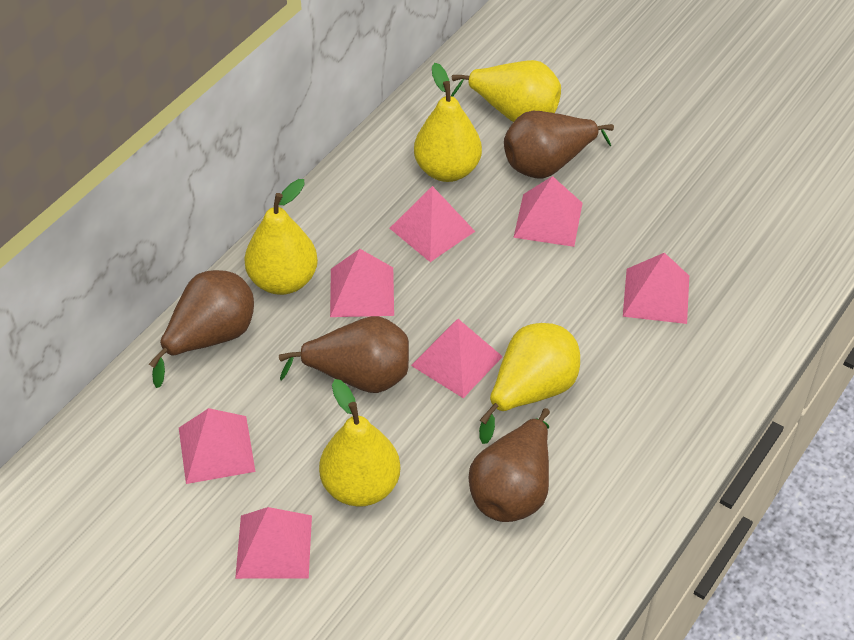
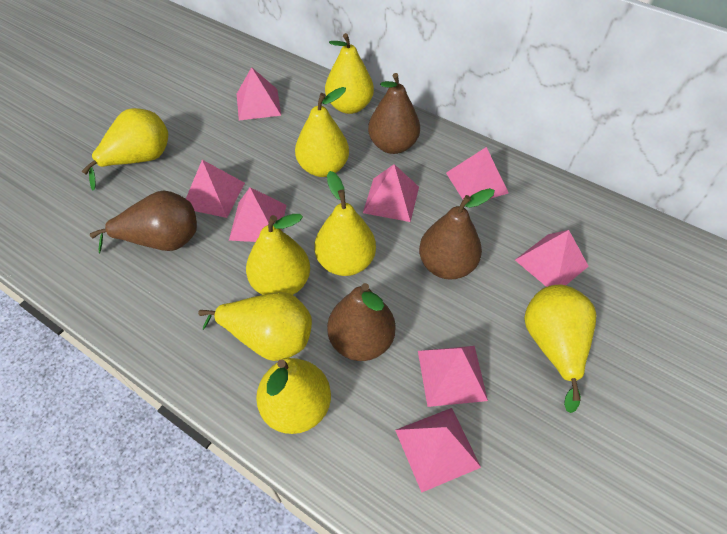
pink pyramid: 7 -> 8
yellow pear: 5 -> 8

